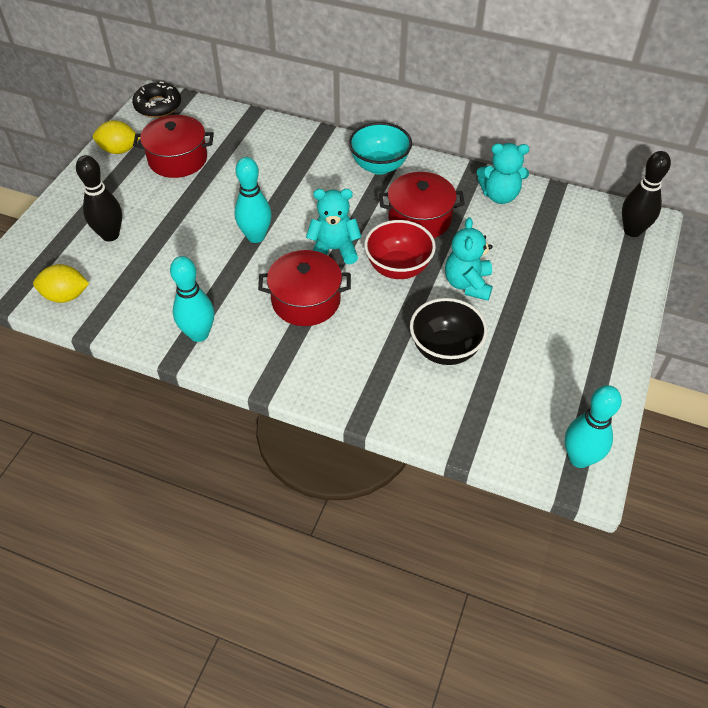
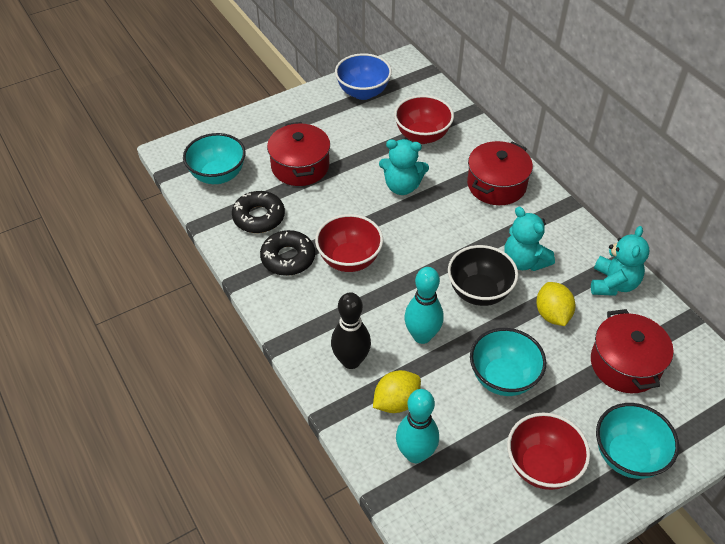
black bowling pin: 2 -> 1
black donut: 1 -> 2
blue bowl: 0 -> 1
red bowl: 1 -> 3
turquoise bowl: 1 -> 3
turquoise bowling pin: 3 -> 2

